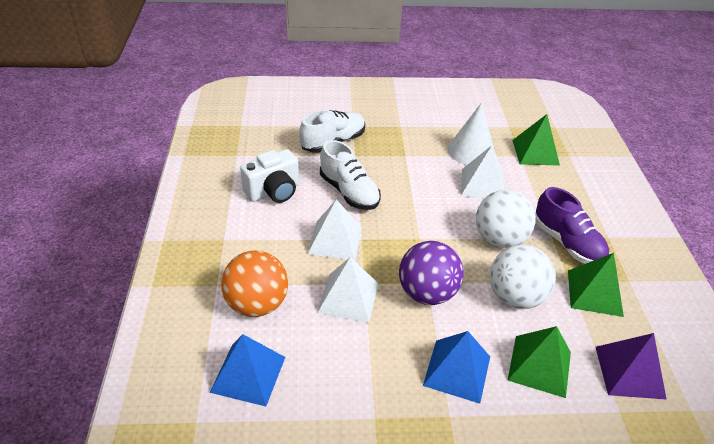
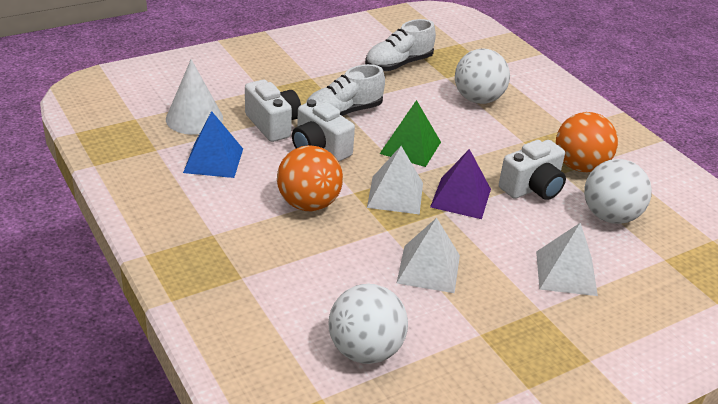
blue pyramid: 2 -> 1
green pyramid: 3 -> 1
orange ball: 1 -> 2
purple ball: 1 -> 0
purple shoe: 1 -> 0
white ball: 2 -> 3
white camera: 1 -> 3

